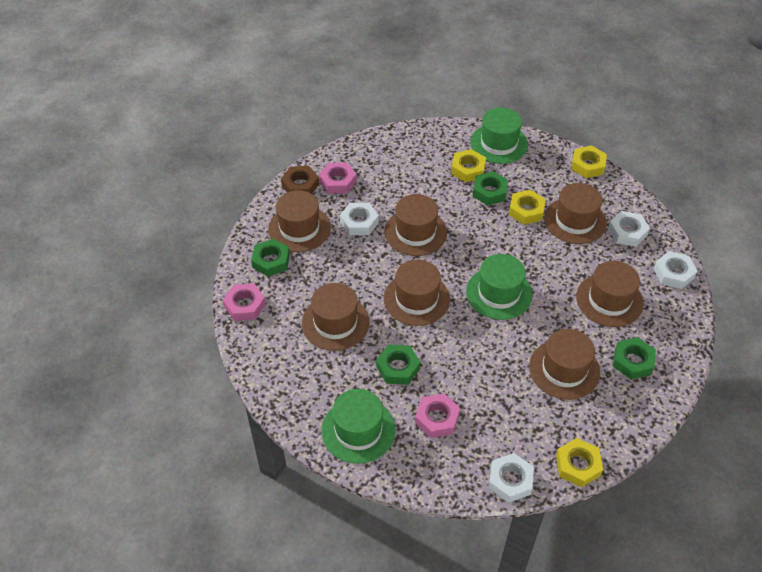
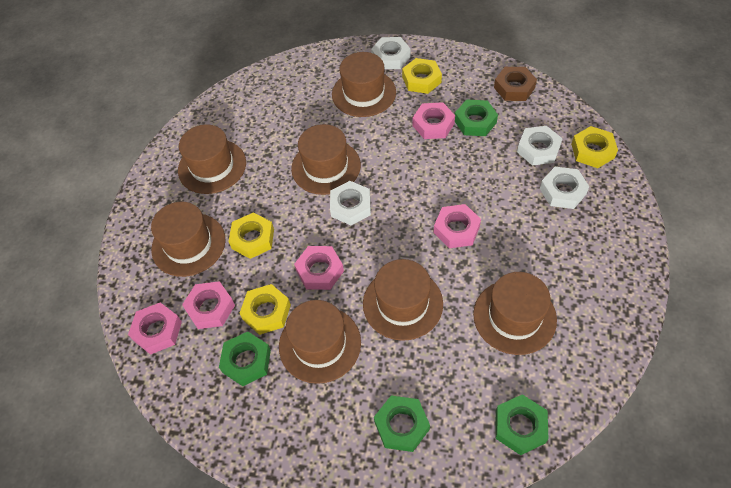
green hat: 3 -> 0
pink nut: 3 -> 5

